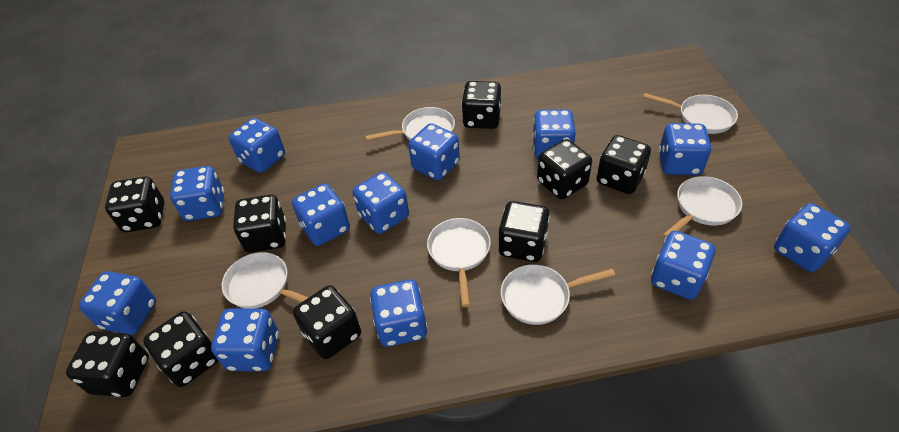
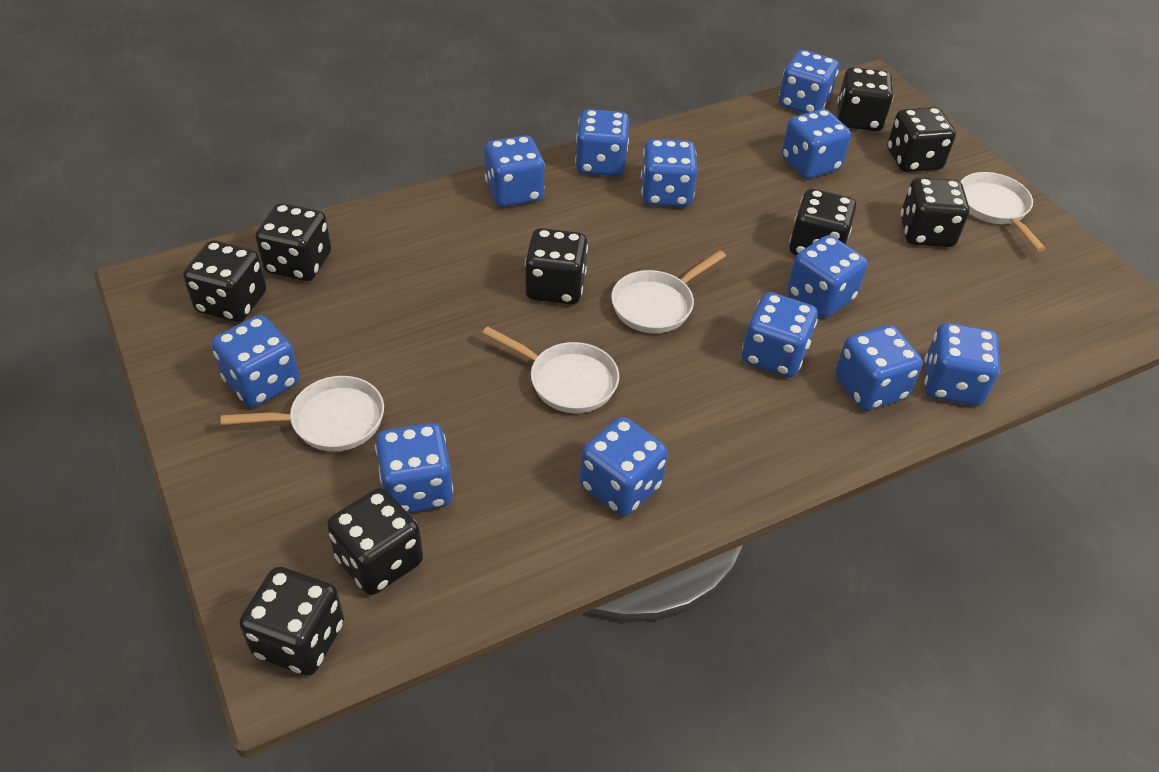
white pan: 6 -> 4

